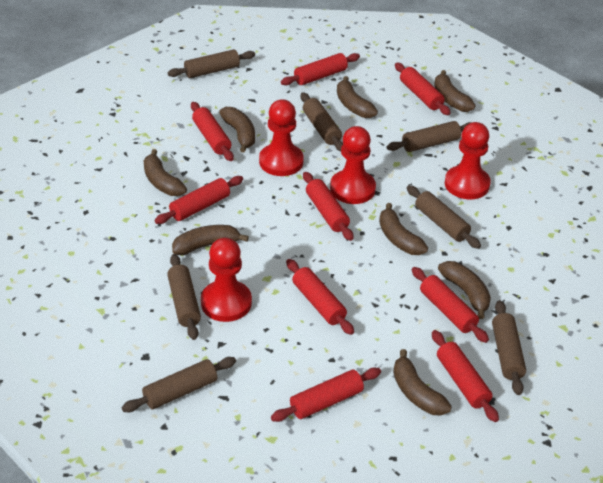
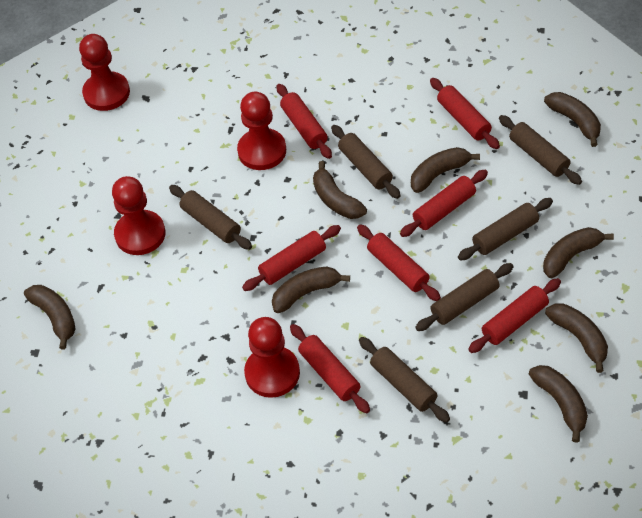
brown rolling pin: 7 -> 6
red rolling pin: 9 -> 7

